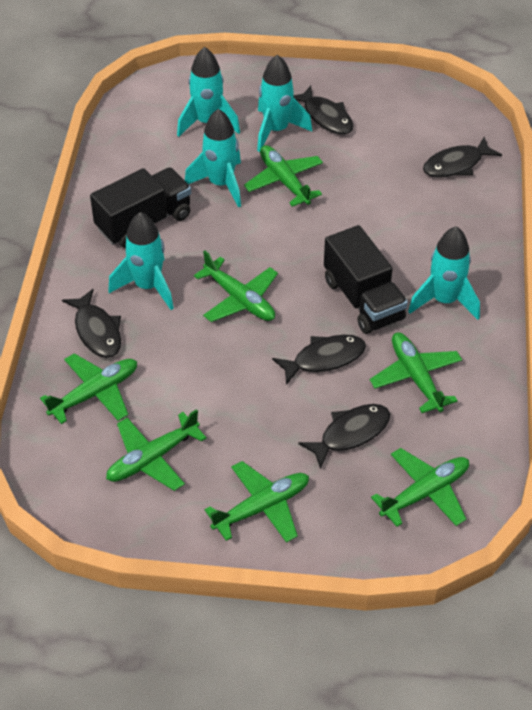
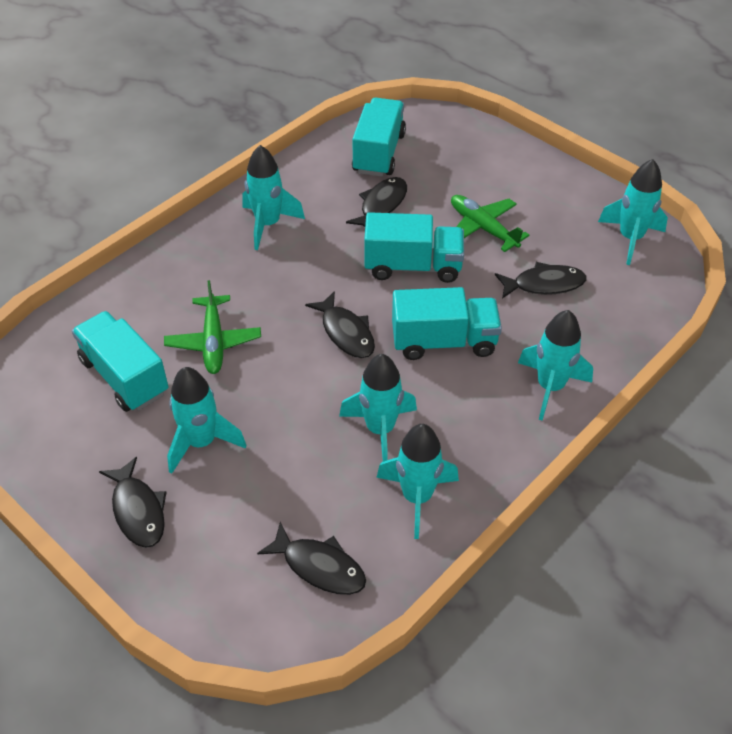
black truck: 2 -> 0
green plane: 7 -> 2
turquoise rocket: 5 -> 6
turquoise truck: 0 -> 4

